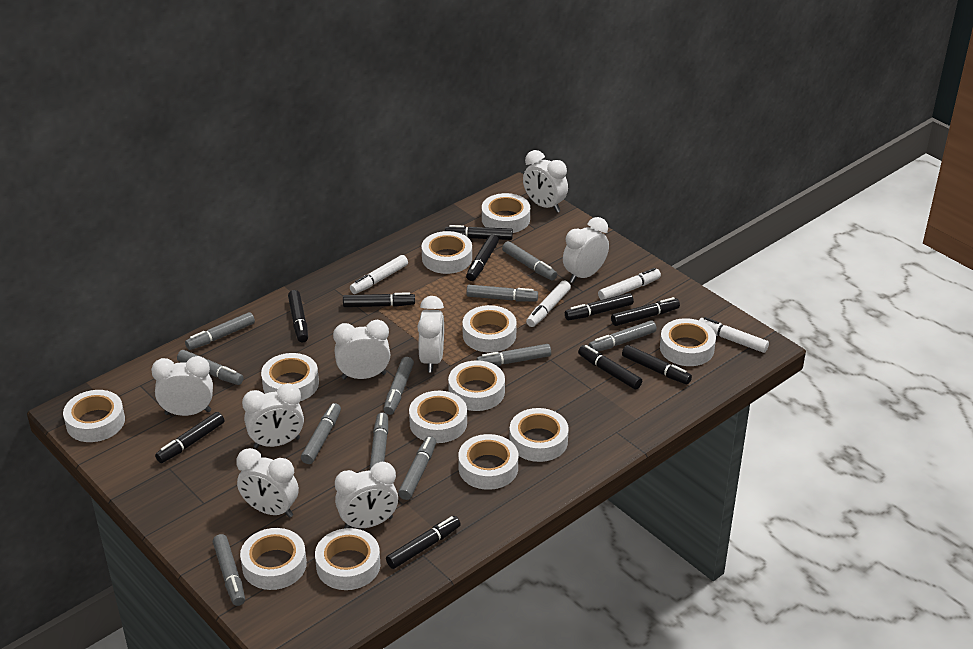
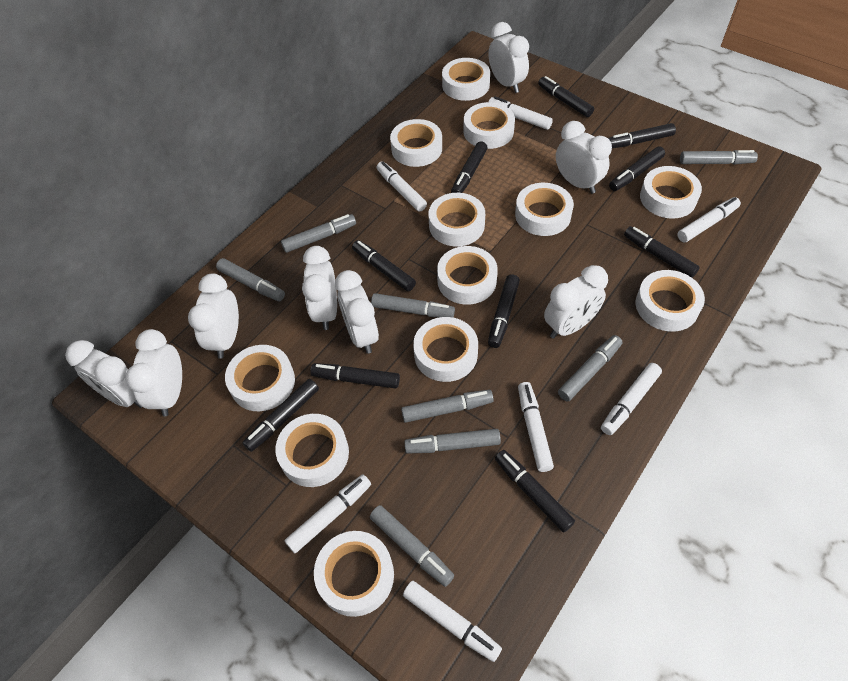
grey marker: 11 -> 8
white marker: 4 -> 7

